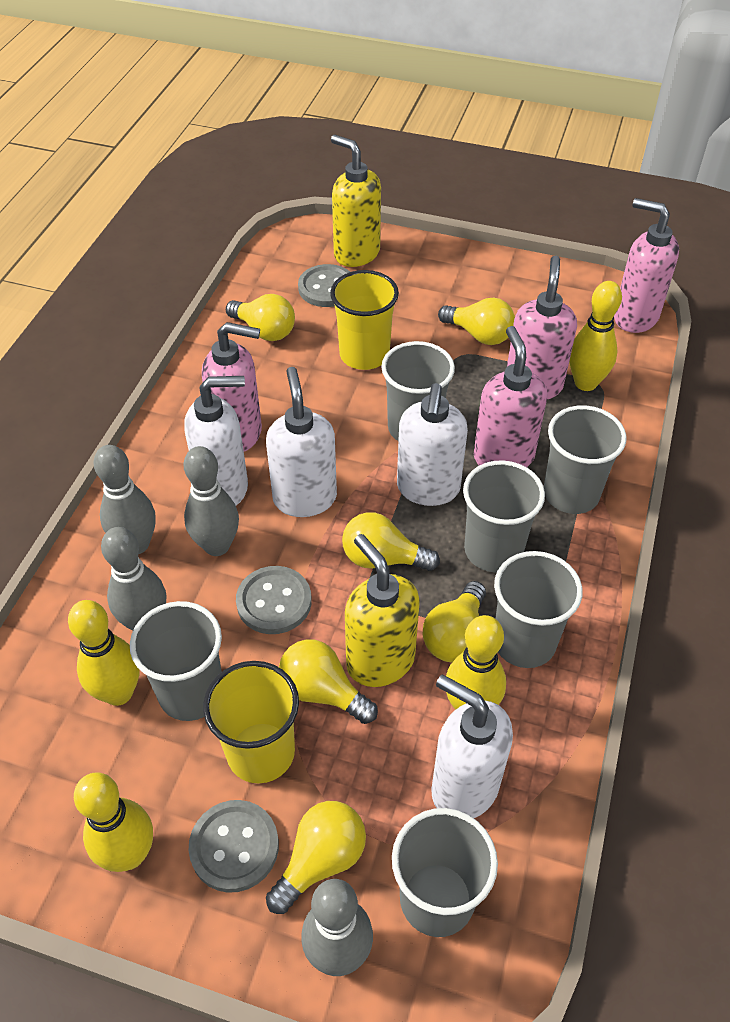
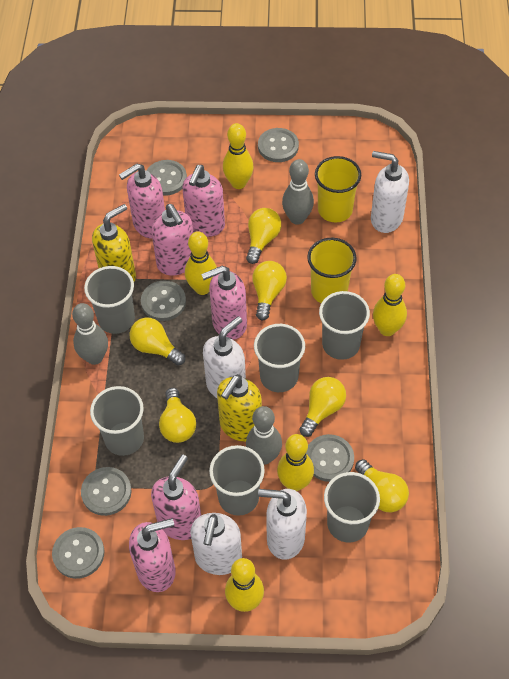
grey bowling pin: 4 -> 3
grey button: 3 -> 6
pink soap dispenser: 4 -> 6
yellow bowling pin: 4 -> 5

